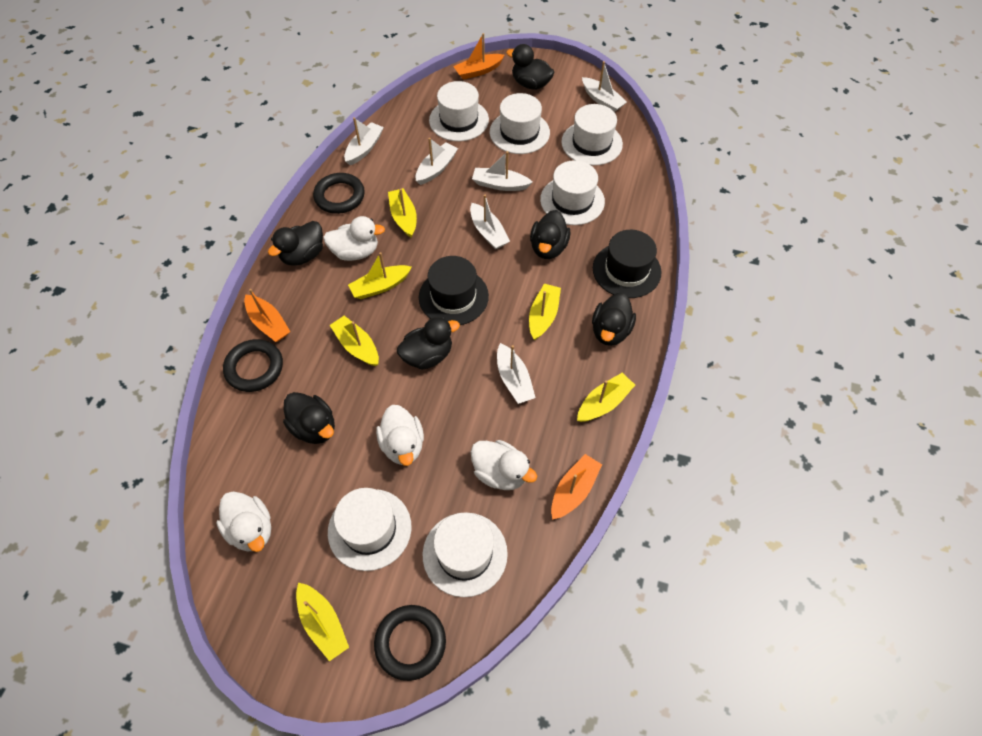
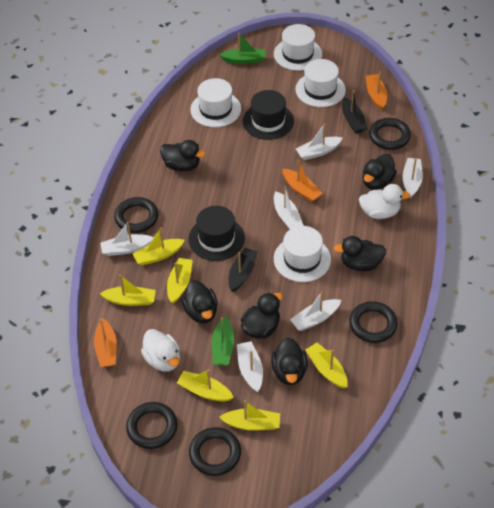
black boat: 0 -> 2
black ring: 3 -> 5
green boat: 0 -> 2
white duck: 4 -> 2
white hat: 6 -> 4

